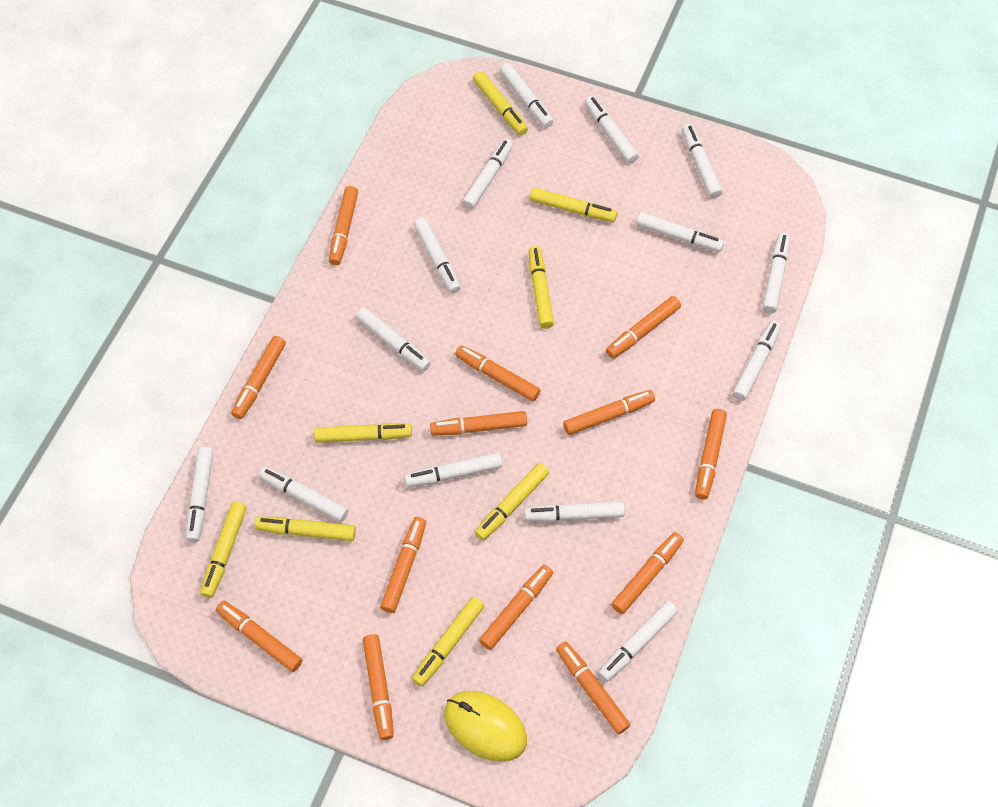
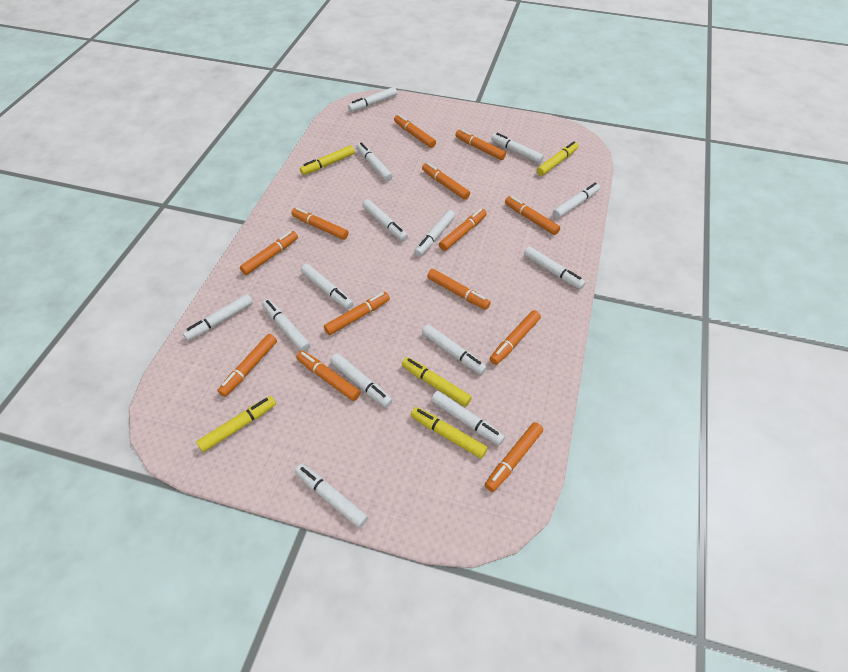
yellow marker: 8 -> 5
yellow mouse: 1 -> 0

